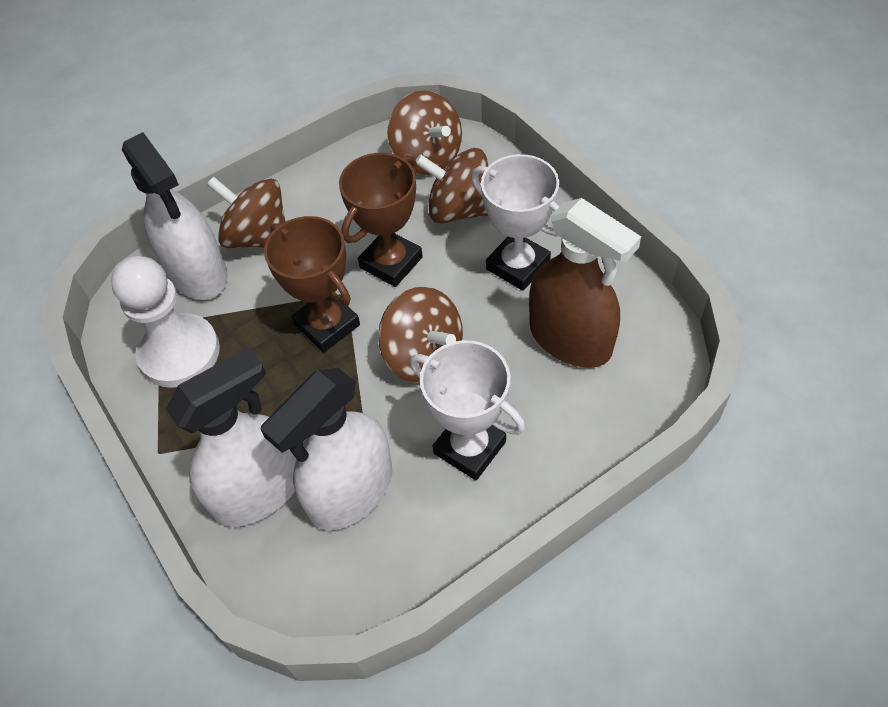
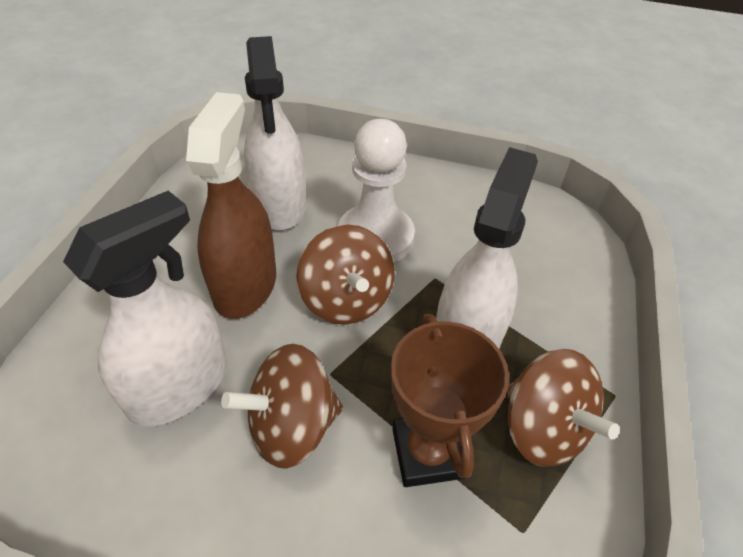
brown spinning top: 4 -> 3
brown trophy: 2 -> 1
white trophy: 2 -> 0

